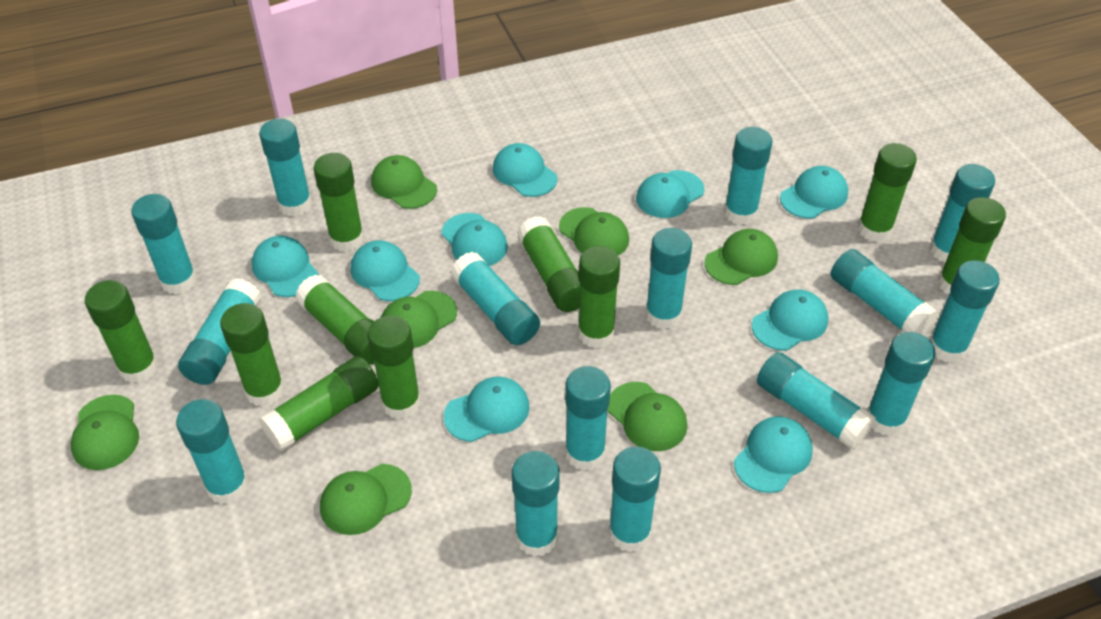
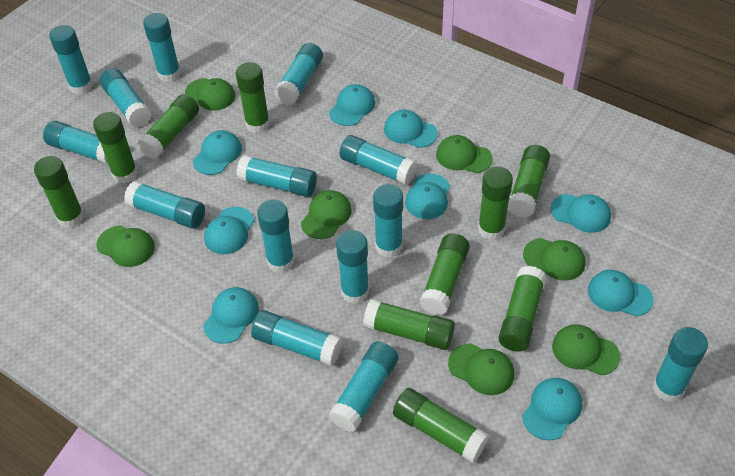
turquoise glue stick: 15 -> 14

